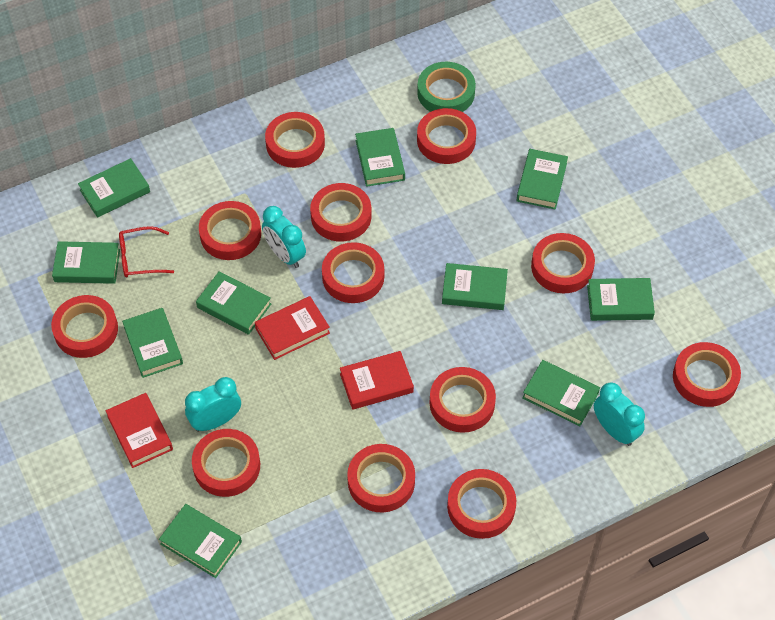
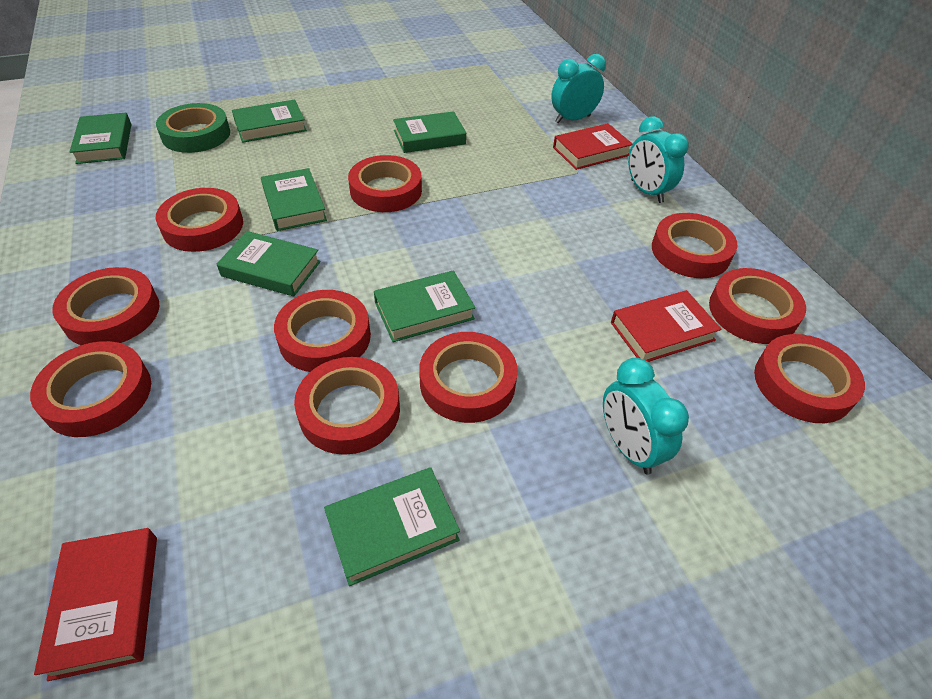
green book: 10 -> 7
red glasses: 1 -> 0
red tape: 12 -> 10

